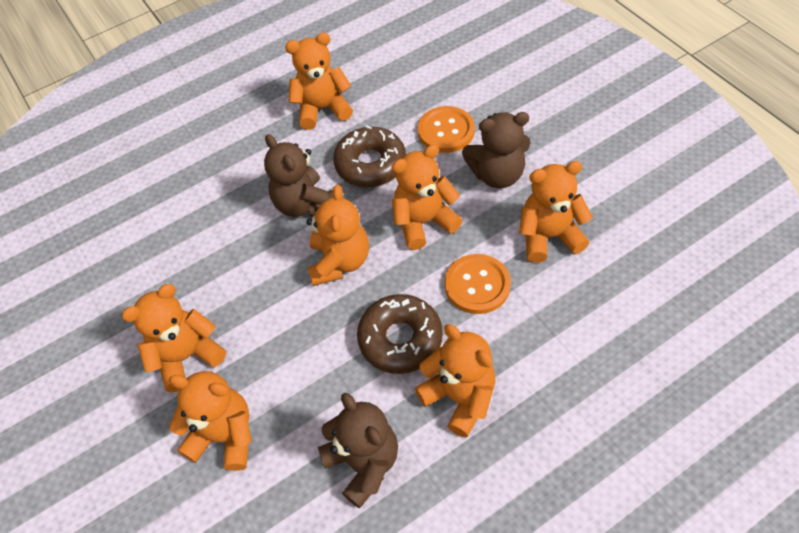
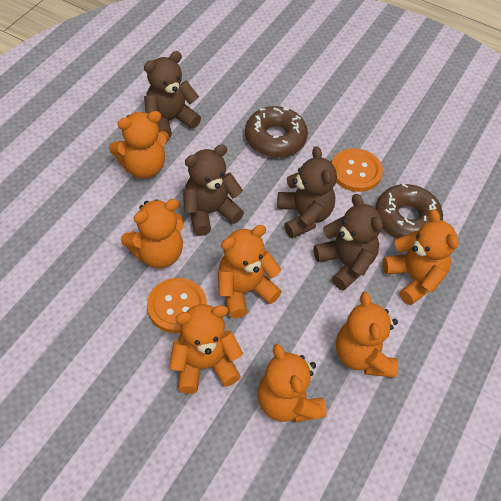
brown teddy bear: 3 -> 4

